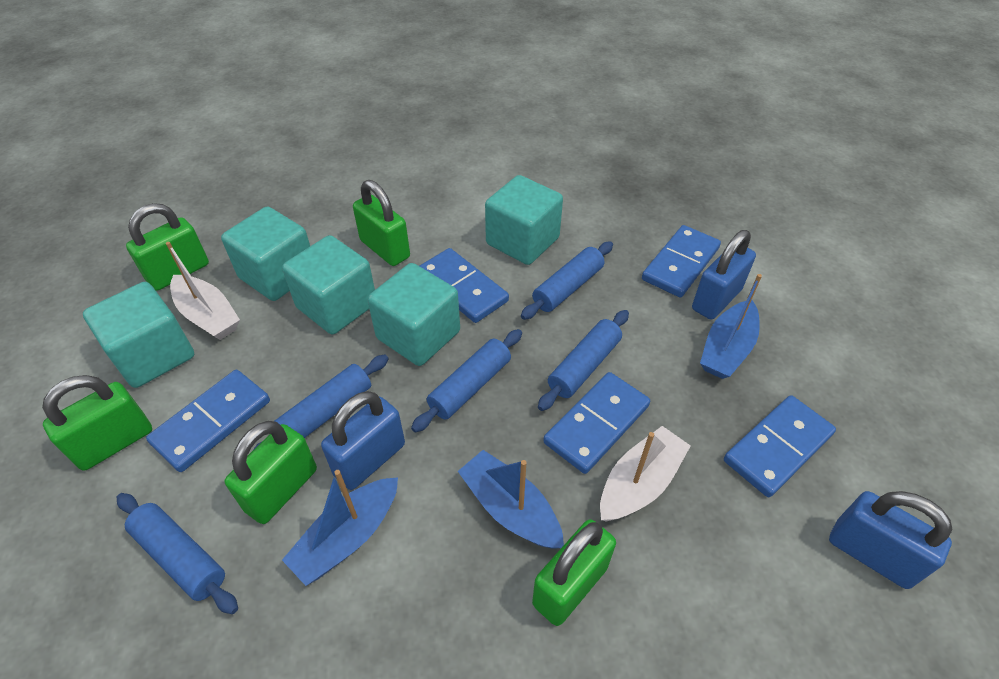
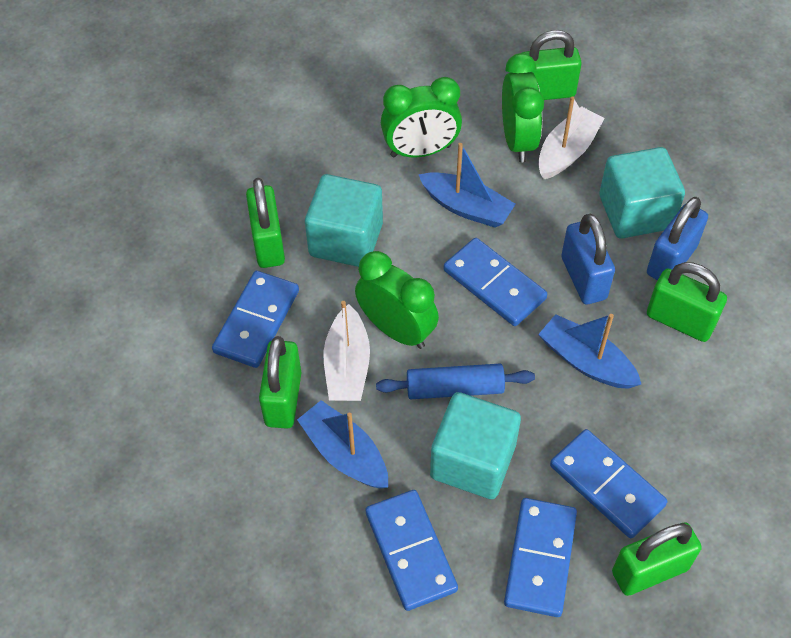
blue padlock: 3 -> 2
blue rolling pin: 5 -> 1
green clock: 0 -> 3
turquoise cube: 5 -> 3

